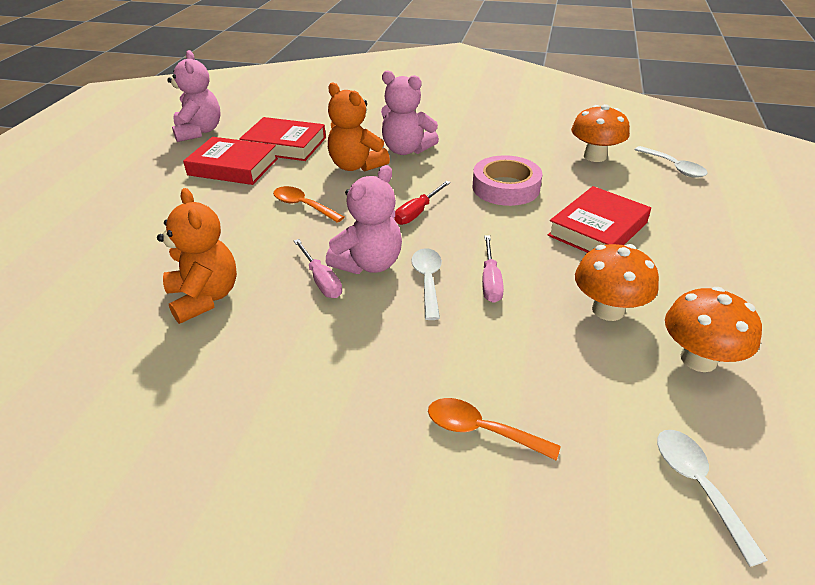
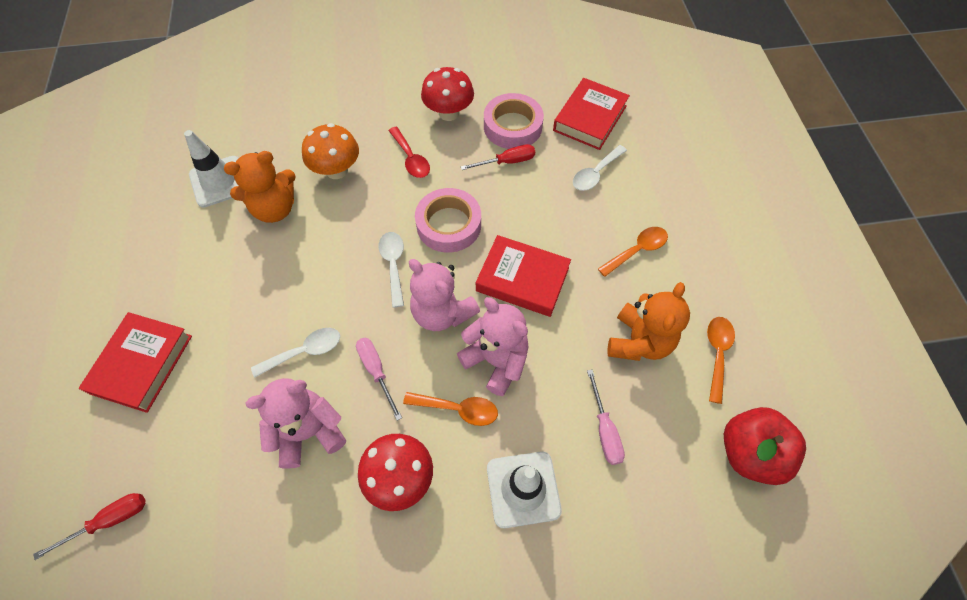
orange mushroom: 3 -> 1
orange spoon: 2 -> 3
pink tape: 1 -> 2
red apple: 0 -> 1
red mushroom: 0 -> 2
red screwdriver: 1 -> 2
red spoon: 0 -> 1
white traffic cone: 0 -> 2

